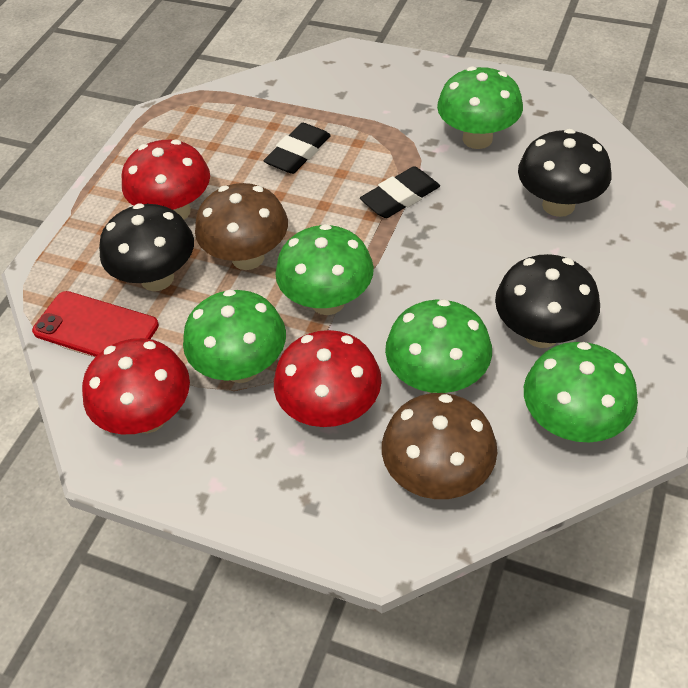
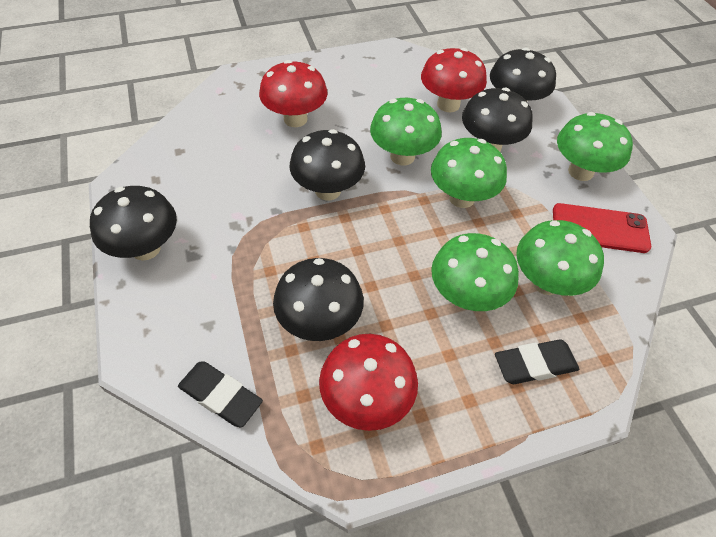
black mushroom: 3 -> 5
brown mushroom: 2 -> 0

